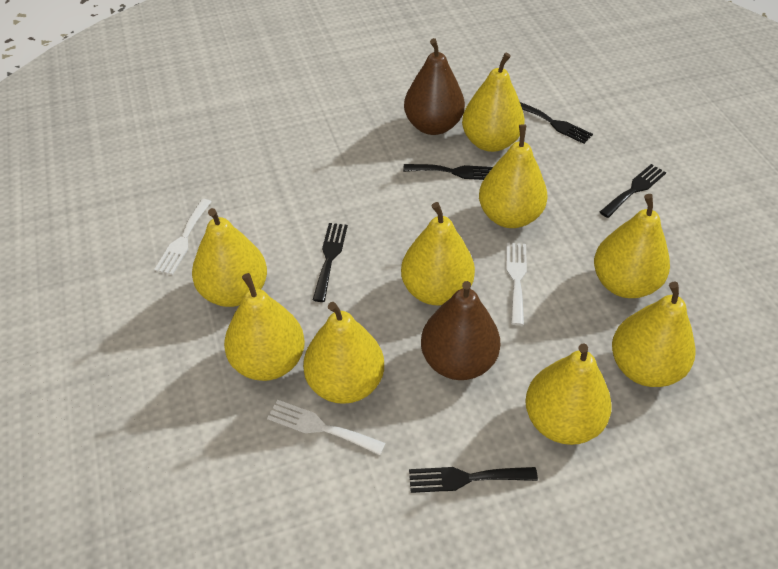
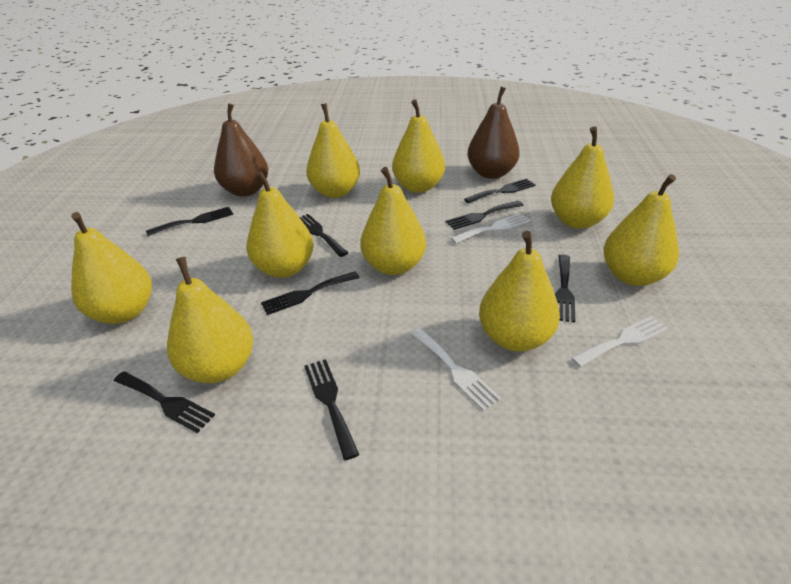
black fork: 5 -> 8

